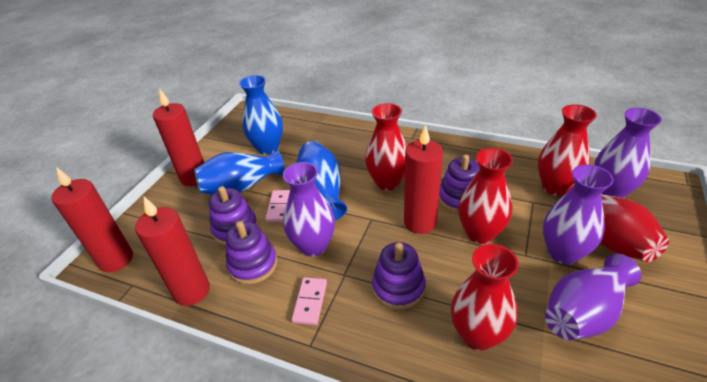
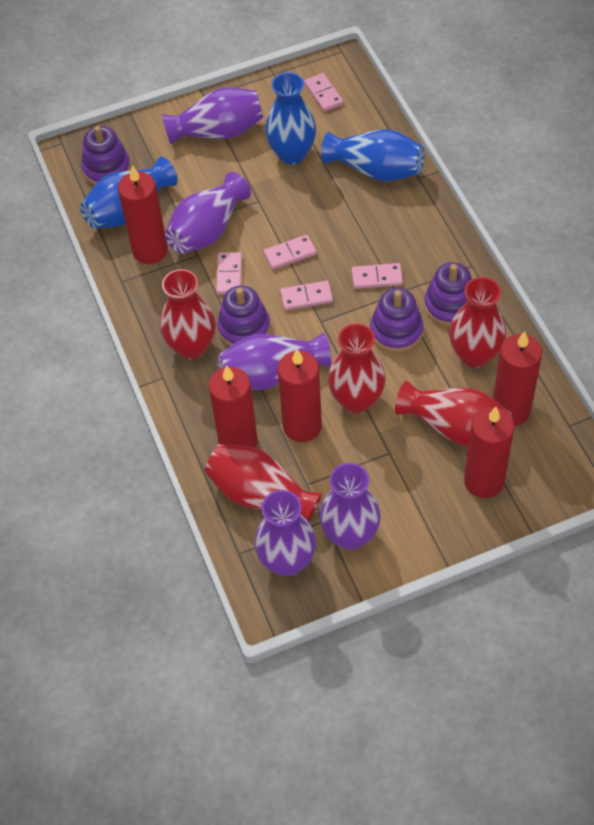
pink domino: 2 -> 5
purple vase: 4 -> 5
red candle: 4 -> 5

